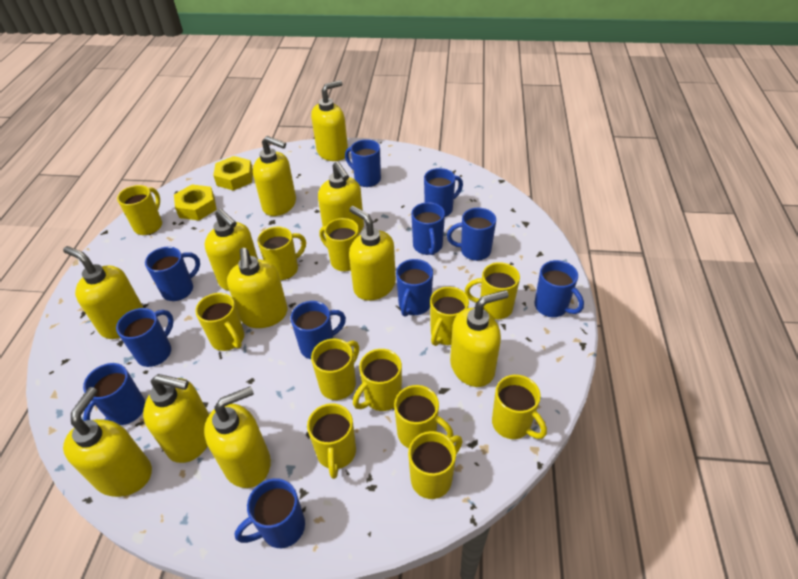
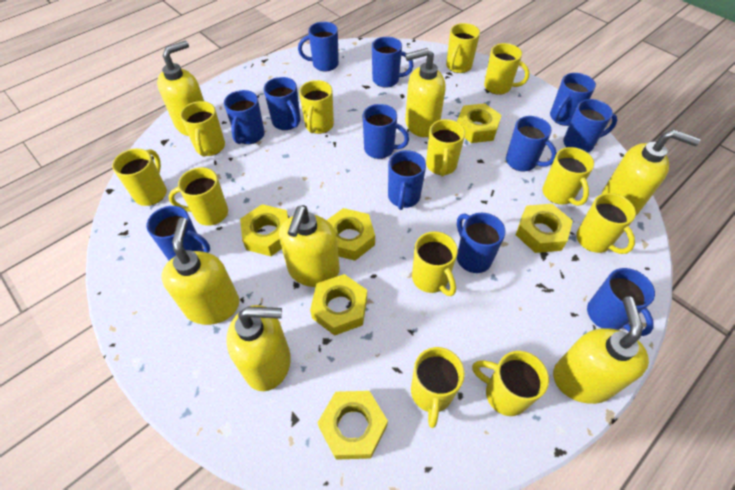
blue mug: 11 -> 12
yellow nut: 2 -> 6
yellow soap dispenser: 11 -> 7

